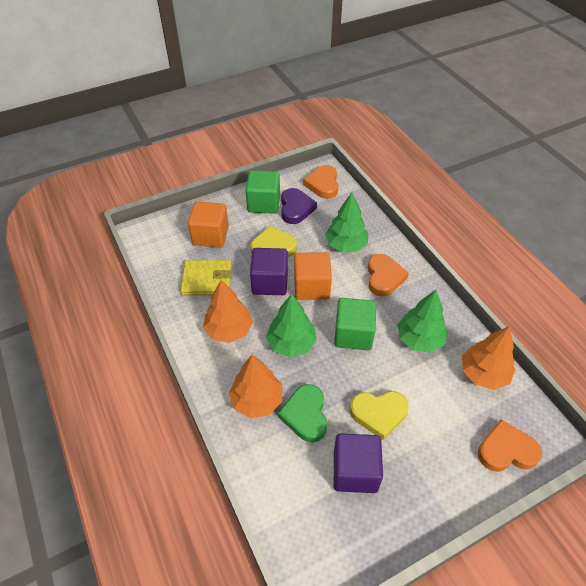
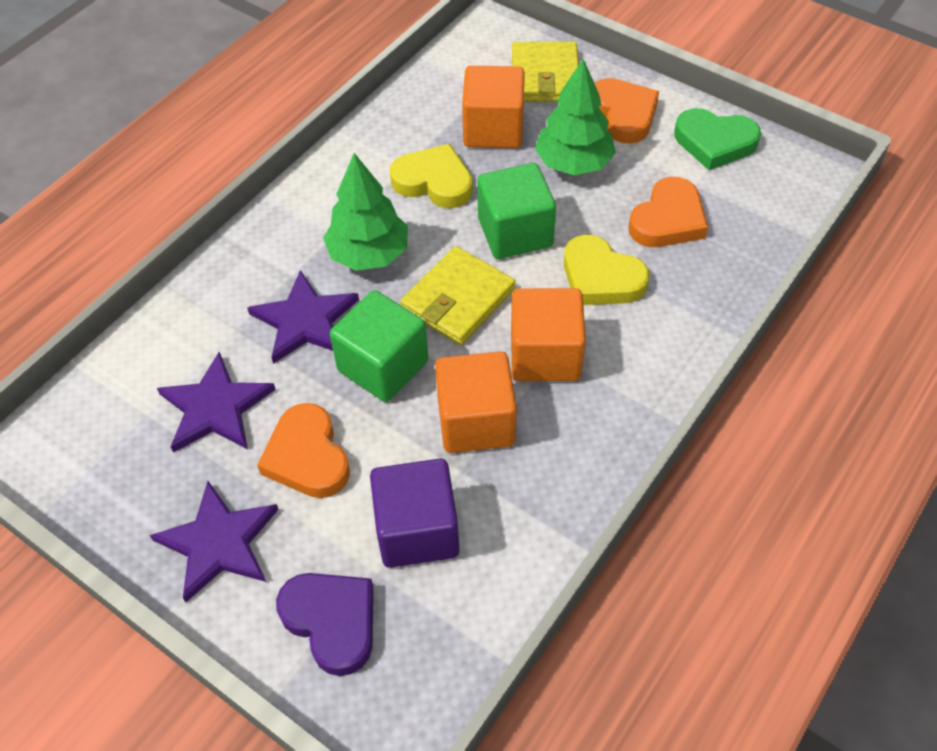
green tree: 3 -> 2
orange cube: 2 -> 3
orange tree: 3 -> 0
purple cube: 2 -> 1
purple star: 0 -> 3
yellow wallet: 1 -> 2

